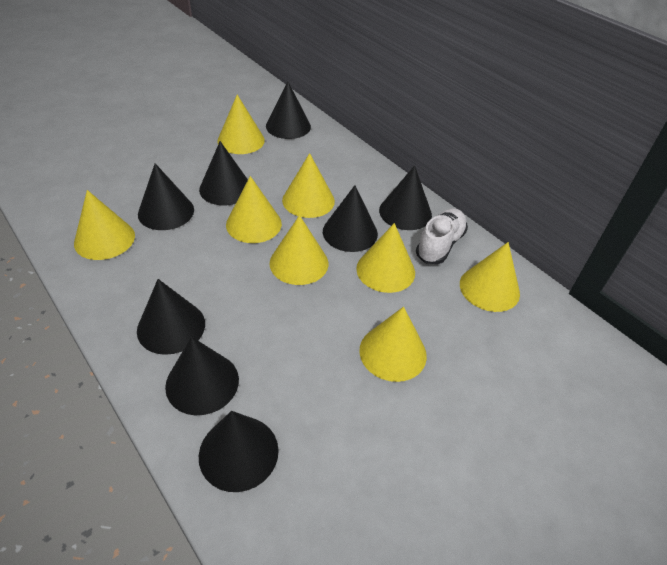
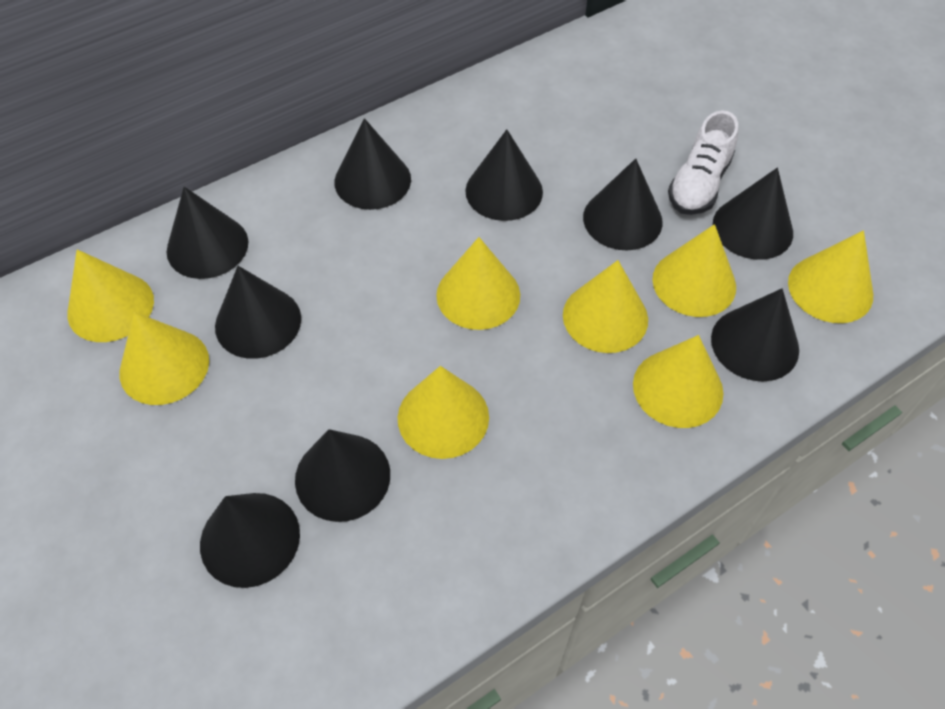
black cone: 8 -> 9

